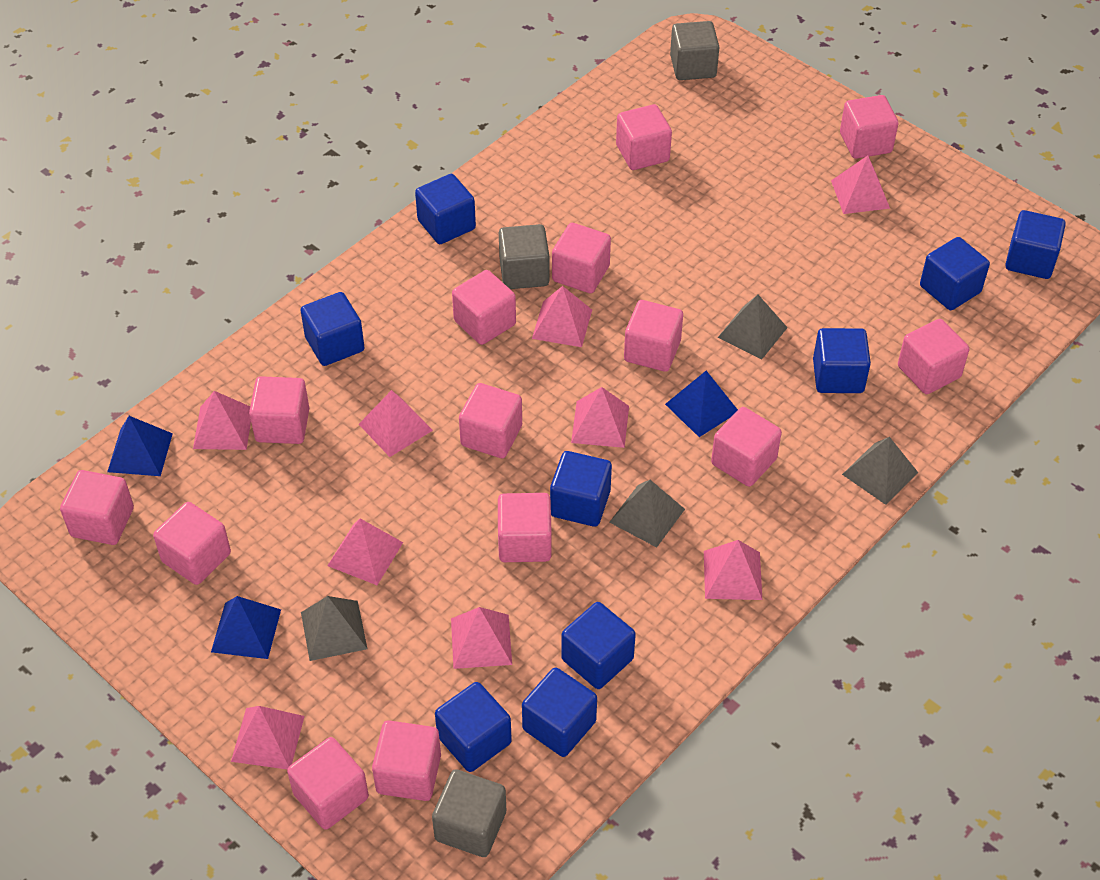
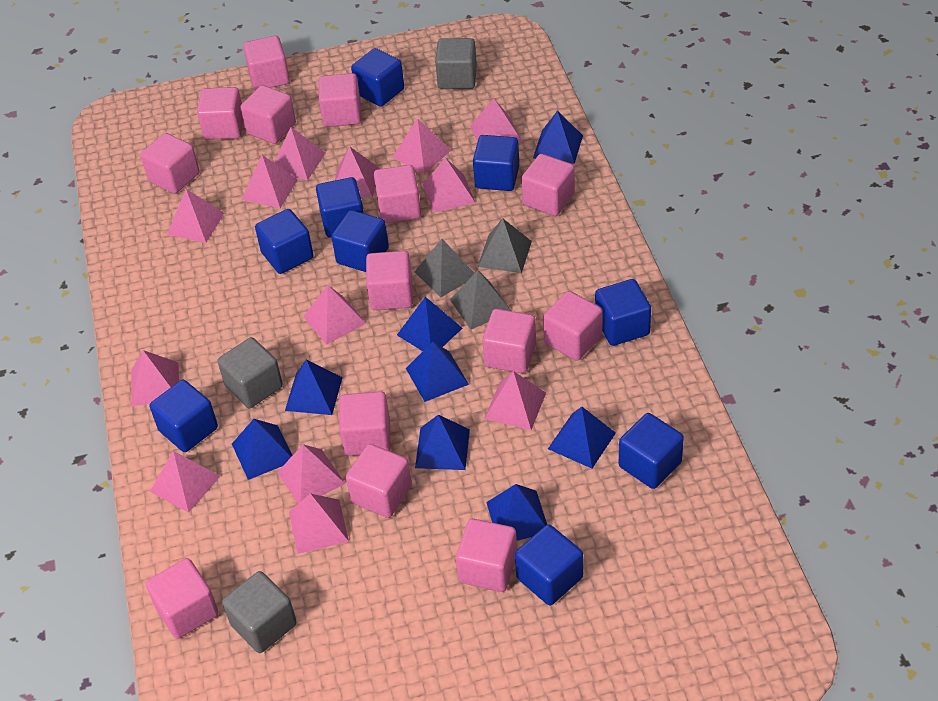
blue pyramid: 3 -> 8
grey pyramid: 4 -> 3
pink pyramid: 9 -> 13

